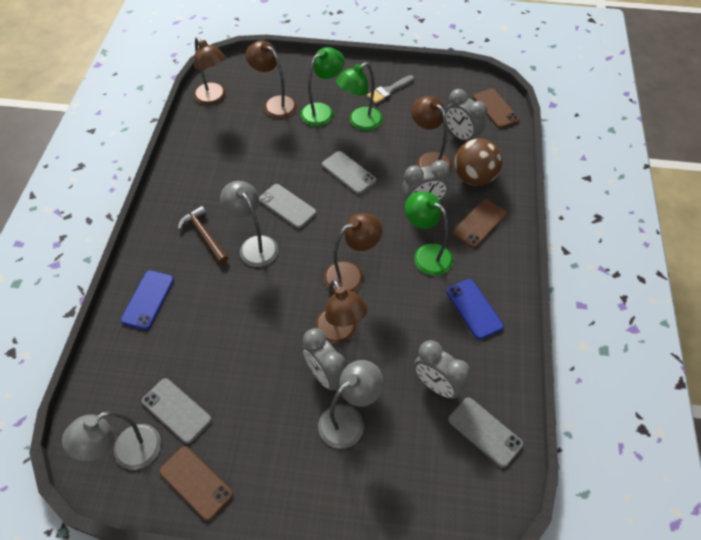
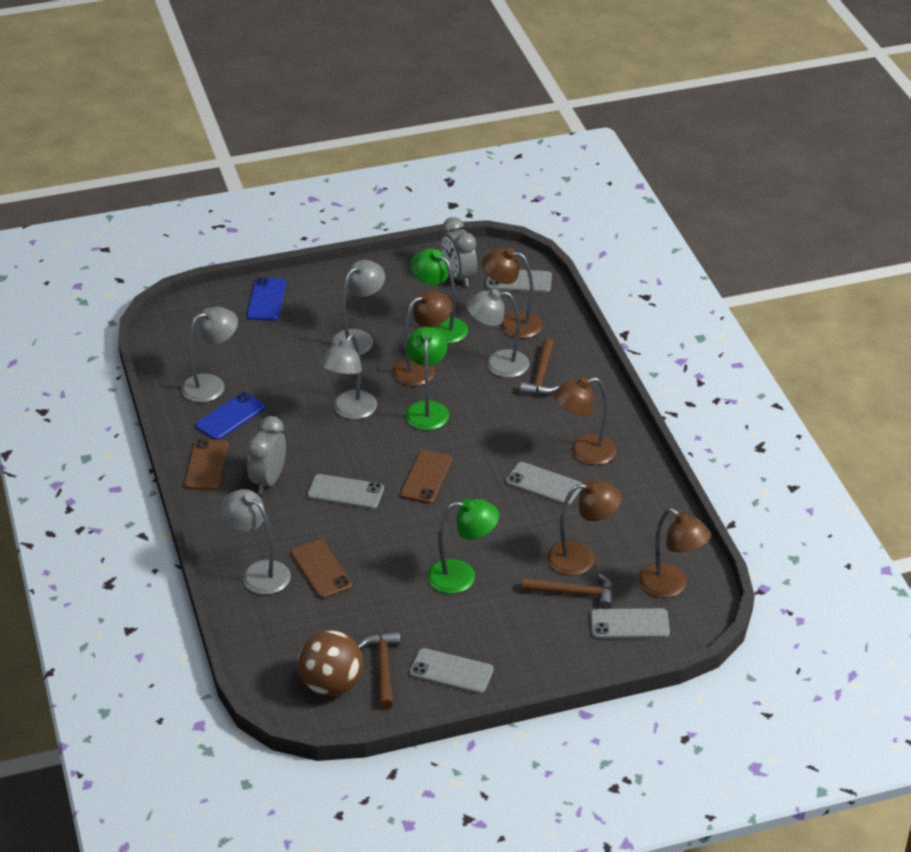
brown hammer: 1 -> 3
grey brush: 1 -> 0
grey clock: 4 -> 2
grey lamp: 3 -> 5
grey phone: 4 -> 5

